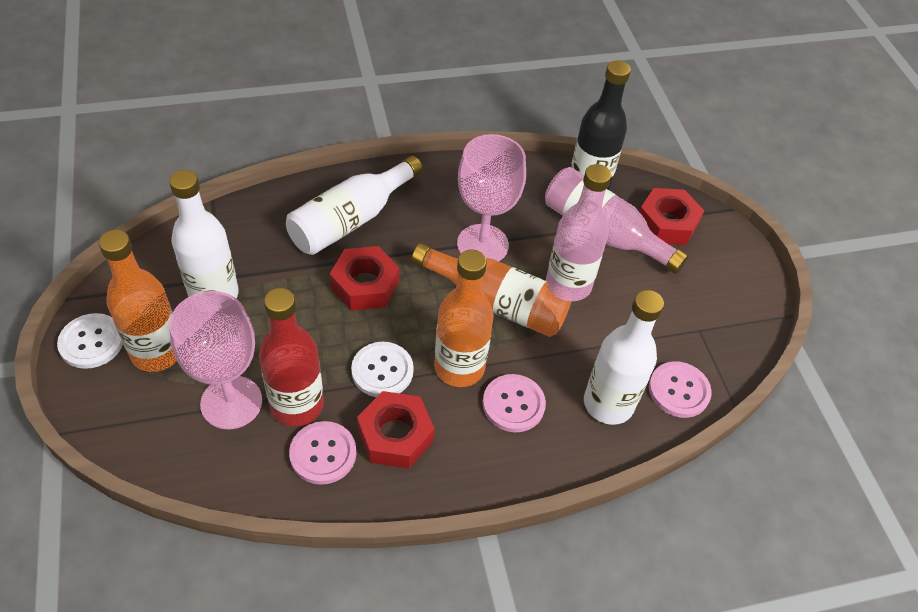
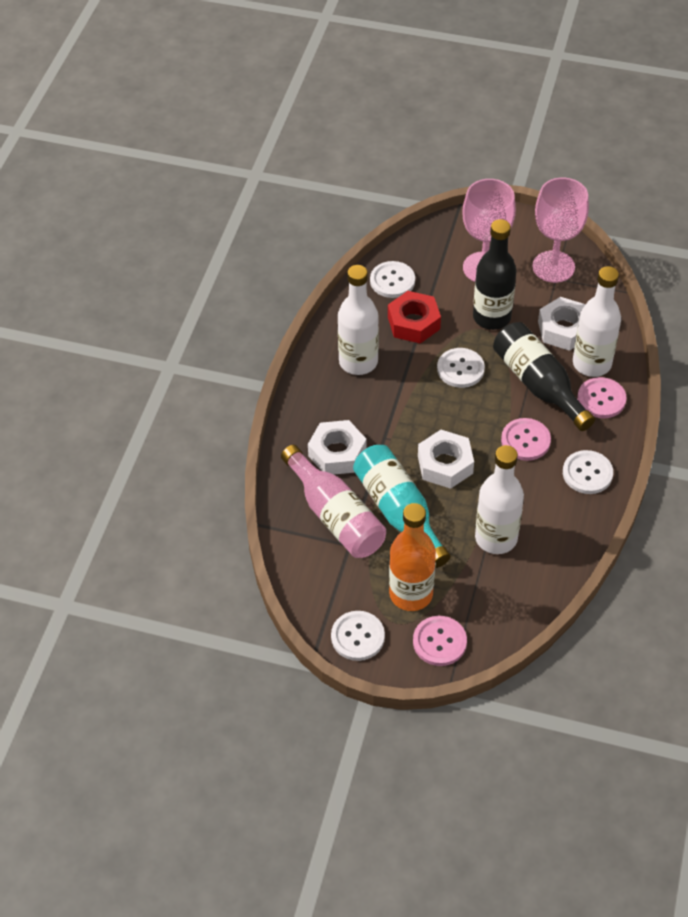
black bottle: 1 -> 2
orange bottle: 3 -> 1
pink bottle: 2 -> 1
red bottle: 1 -> 0
red nut: 3 -> 1
turquoise bottle: 0 -> 1
white button: 2 -> 4
white nut: 0 -> 3

